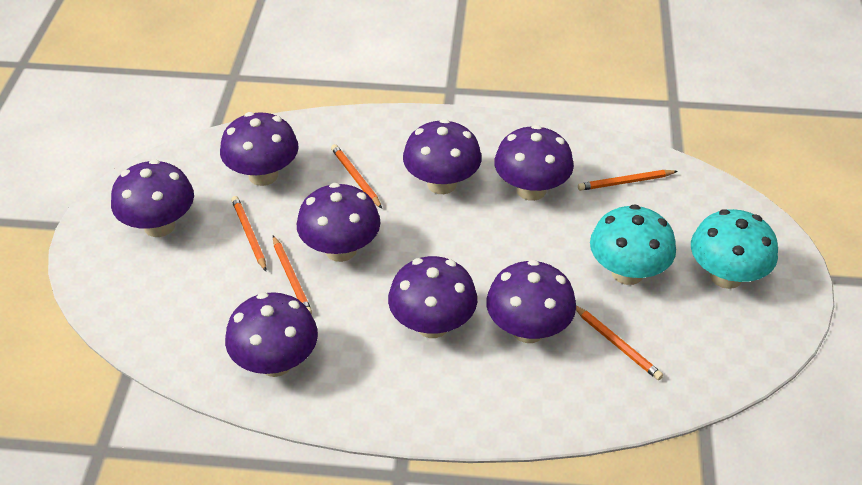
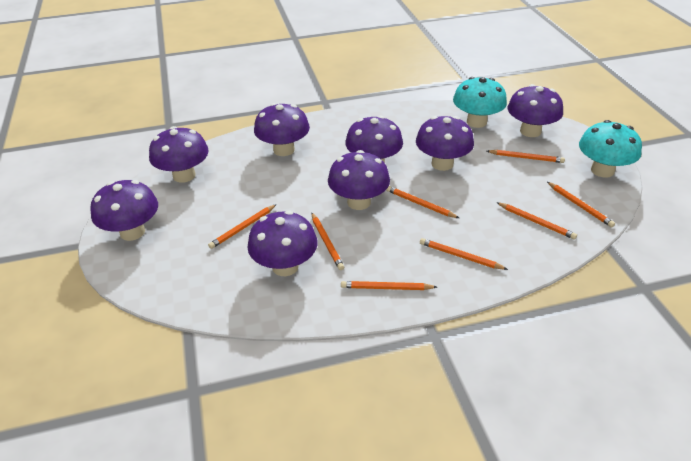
orange pencil: 5 -> 8

